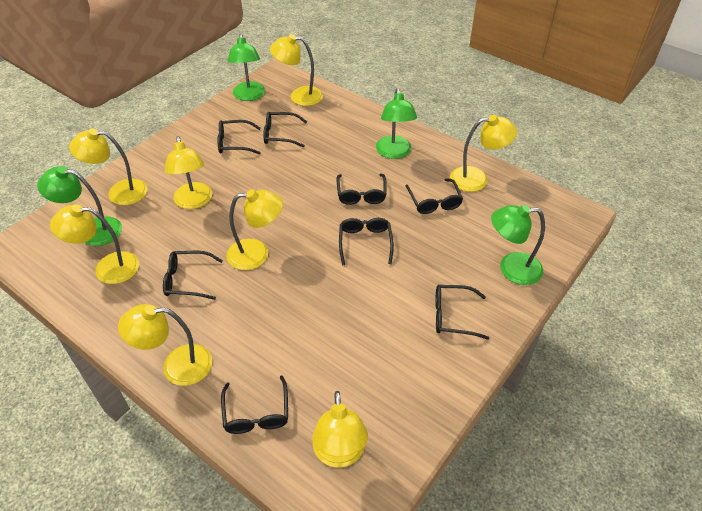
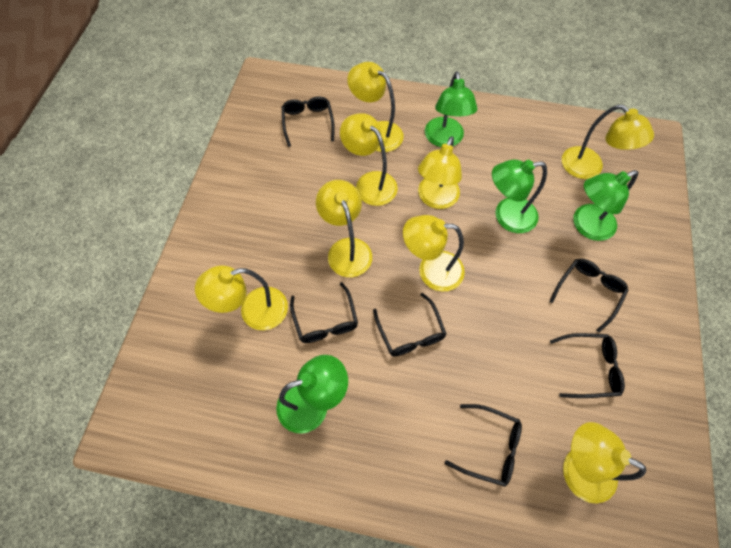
black glasses: 8 -> 6

